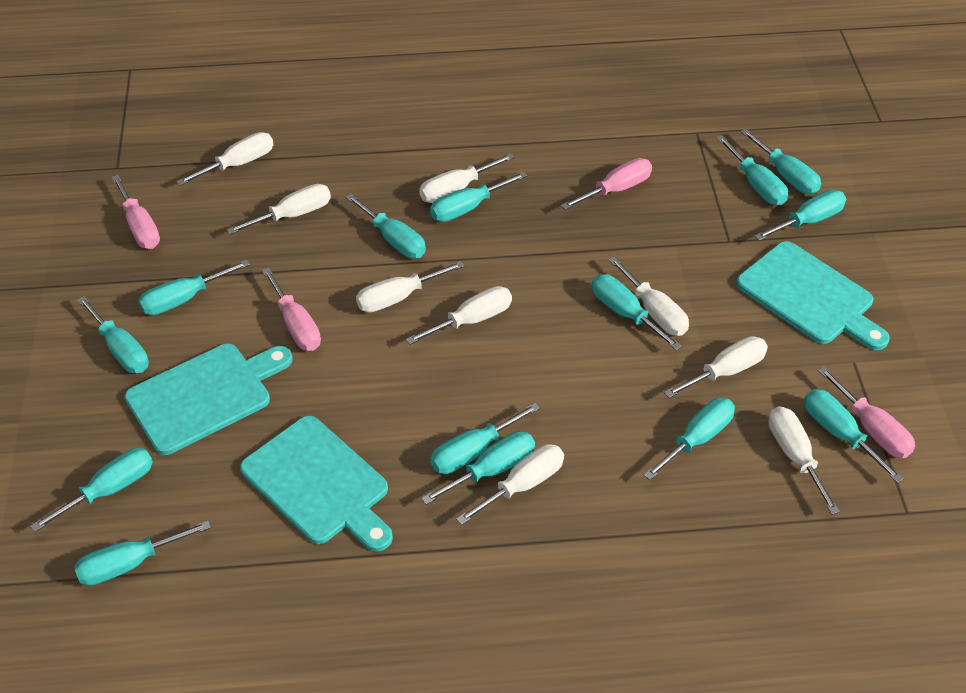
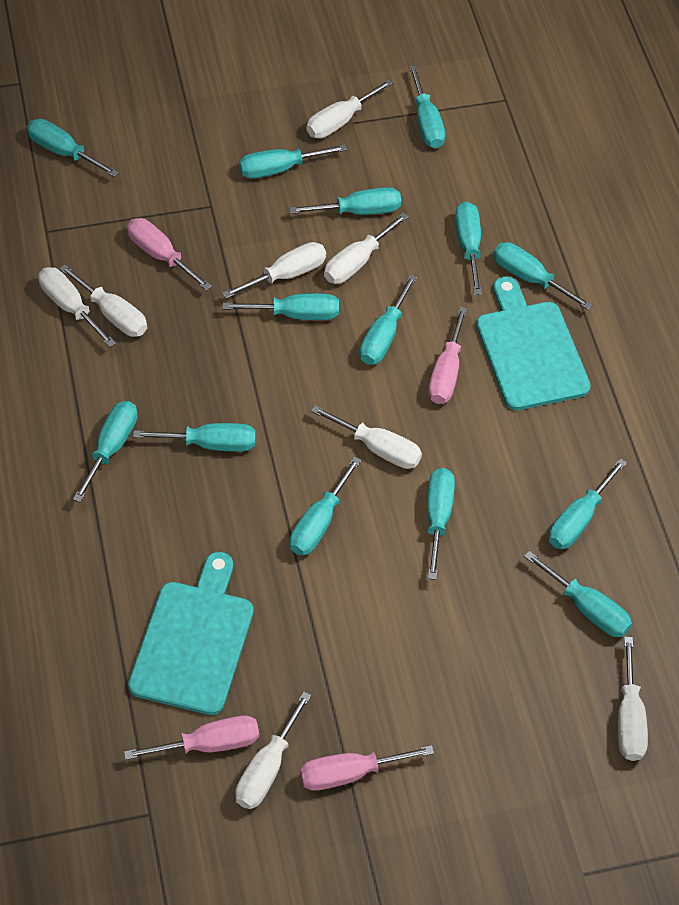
turquoise cutting board: 3 -> 2
white screwdriver: 9 -> 8

